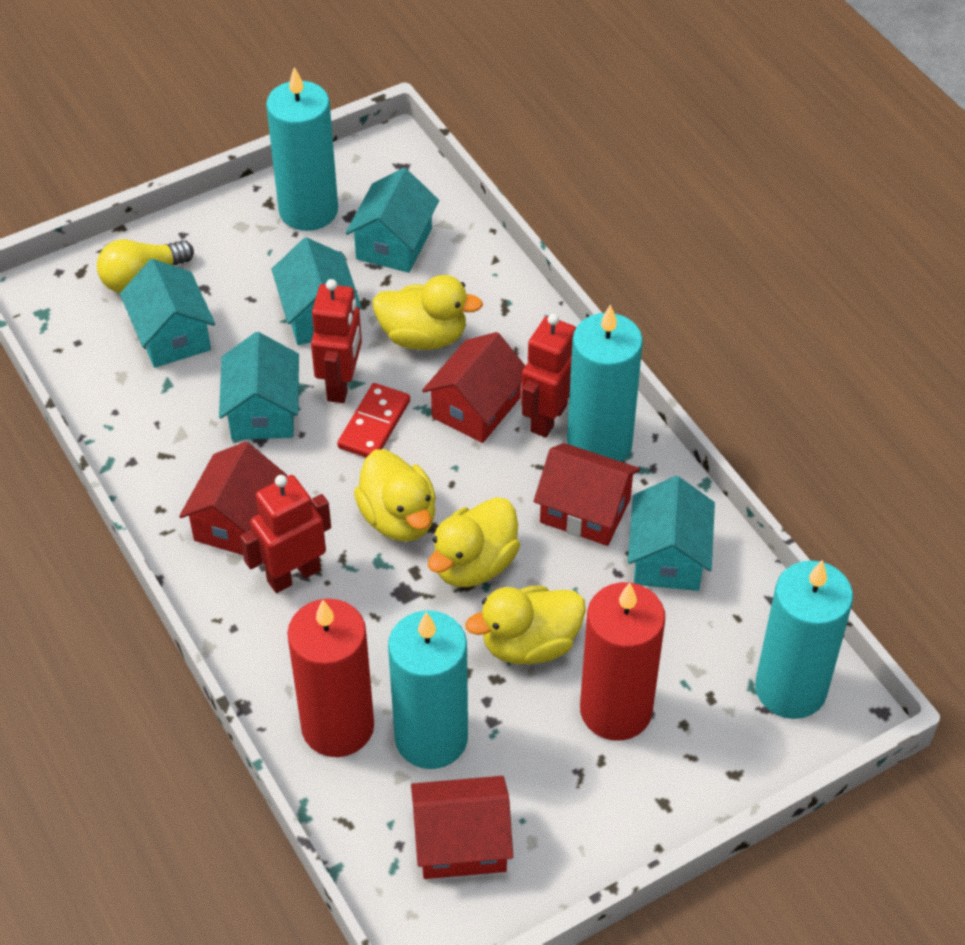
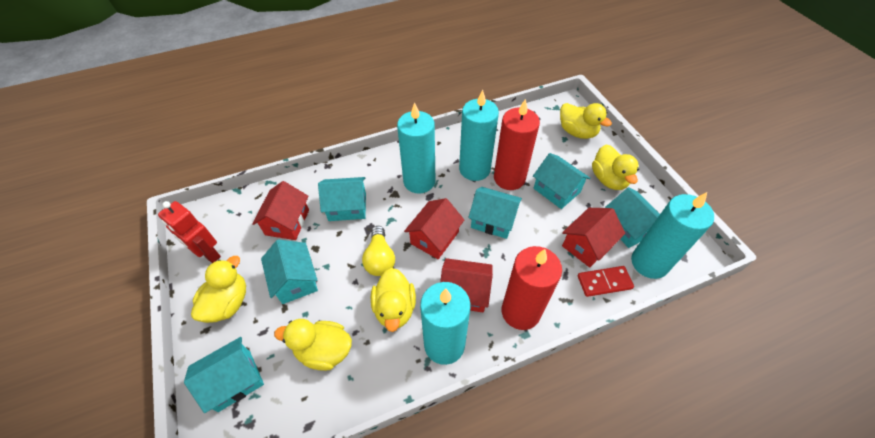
red robot: 3 -> 1
turquoise house: 5 -> 6
yellow duck: 4 -> 5

